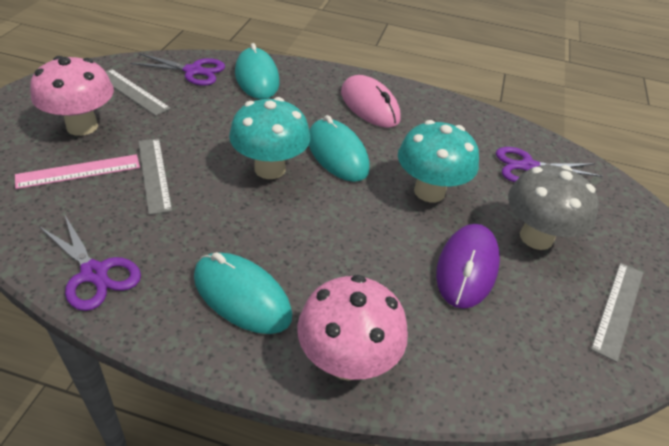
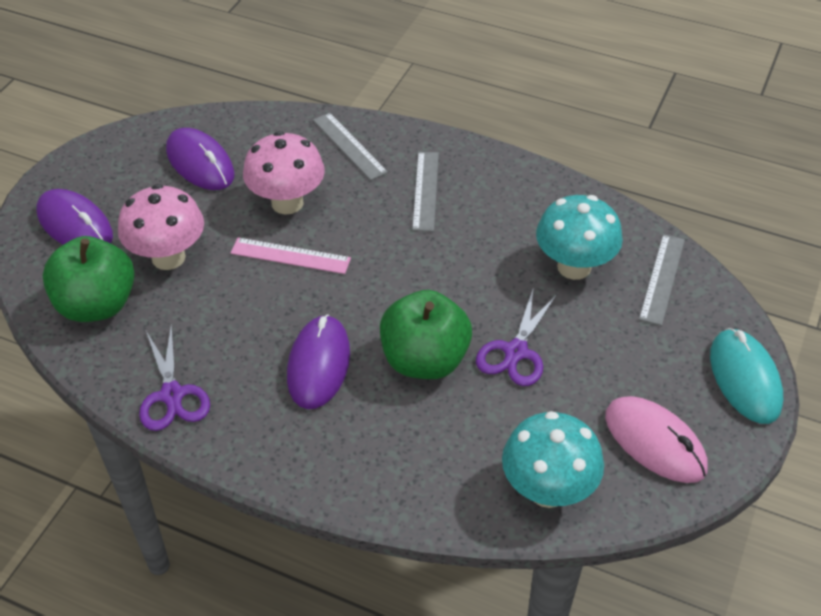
green apple: 0 -> 2
grey mushroom: 1 -> 0
purple mouse: 1 -> 3
purple scissors: 3 -> 2
turquoise mouse: 3 -> 1

